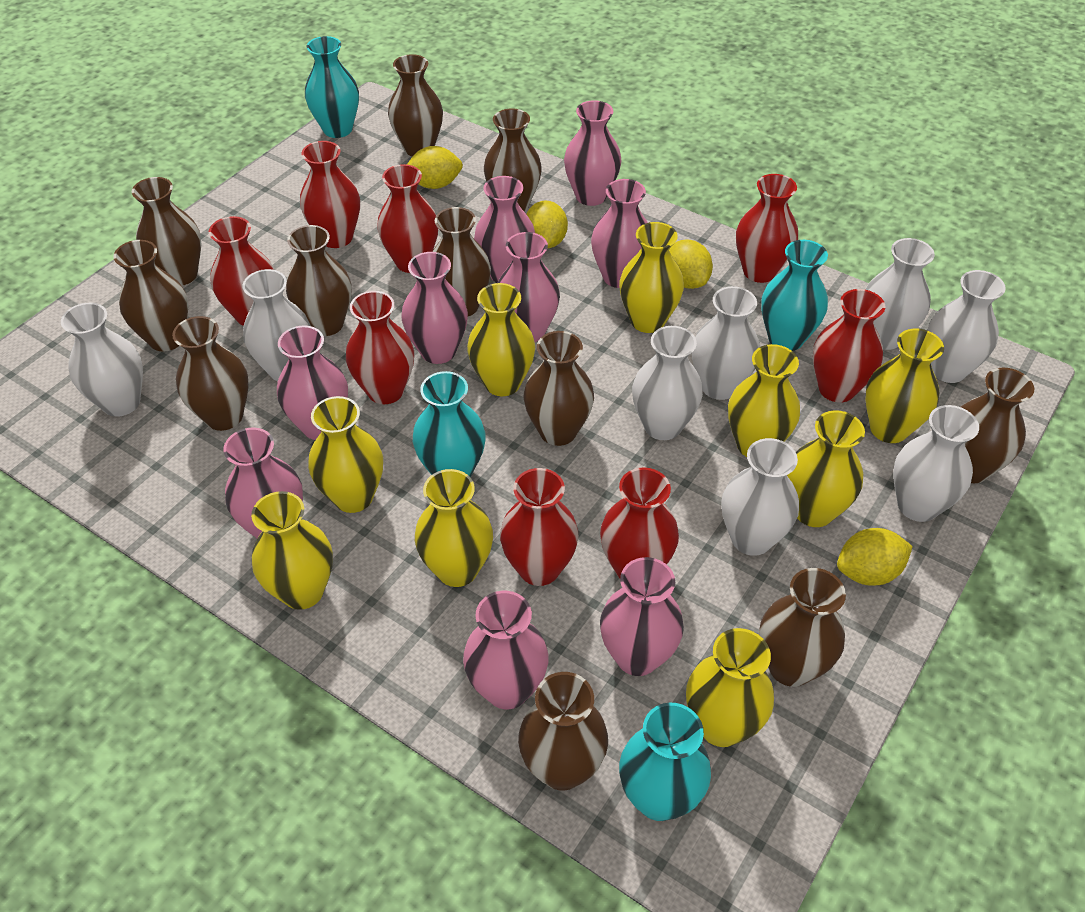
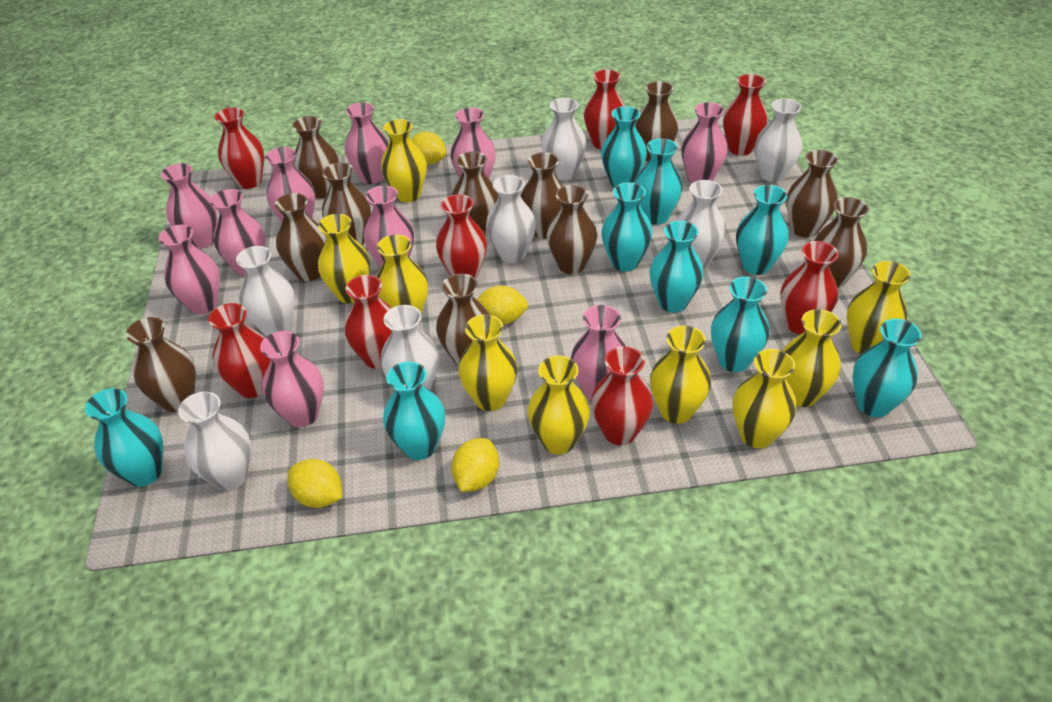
pink vase: 9 -> 10
turquoise vase: 4 -> 9
white vase: 8 -> 7

